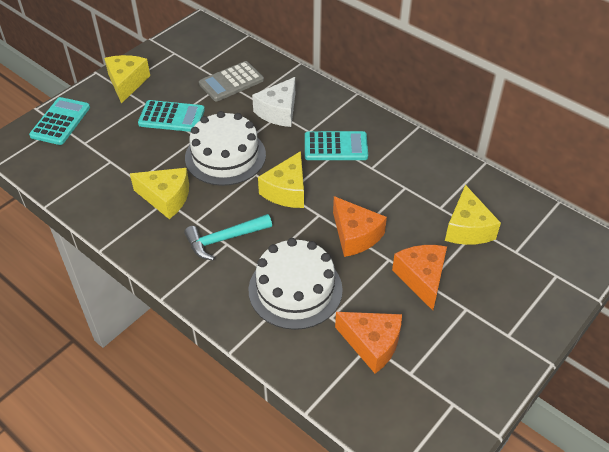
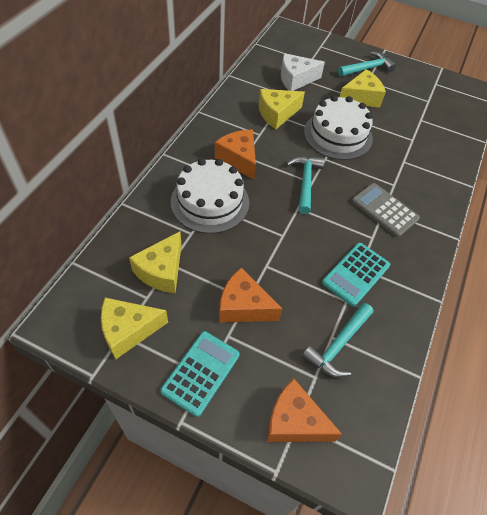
turquoise calculator: 3 -> 2
turquoise hammer: 1 -> 3

